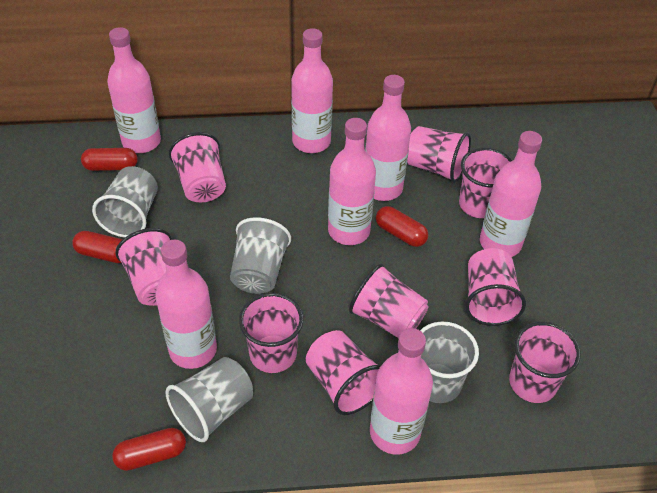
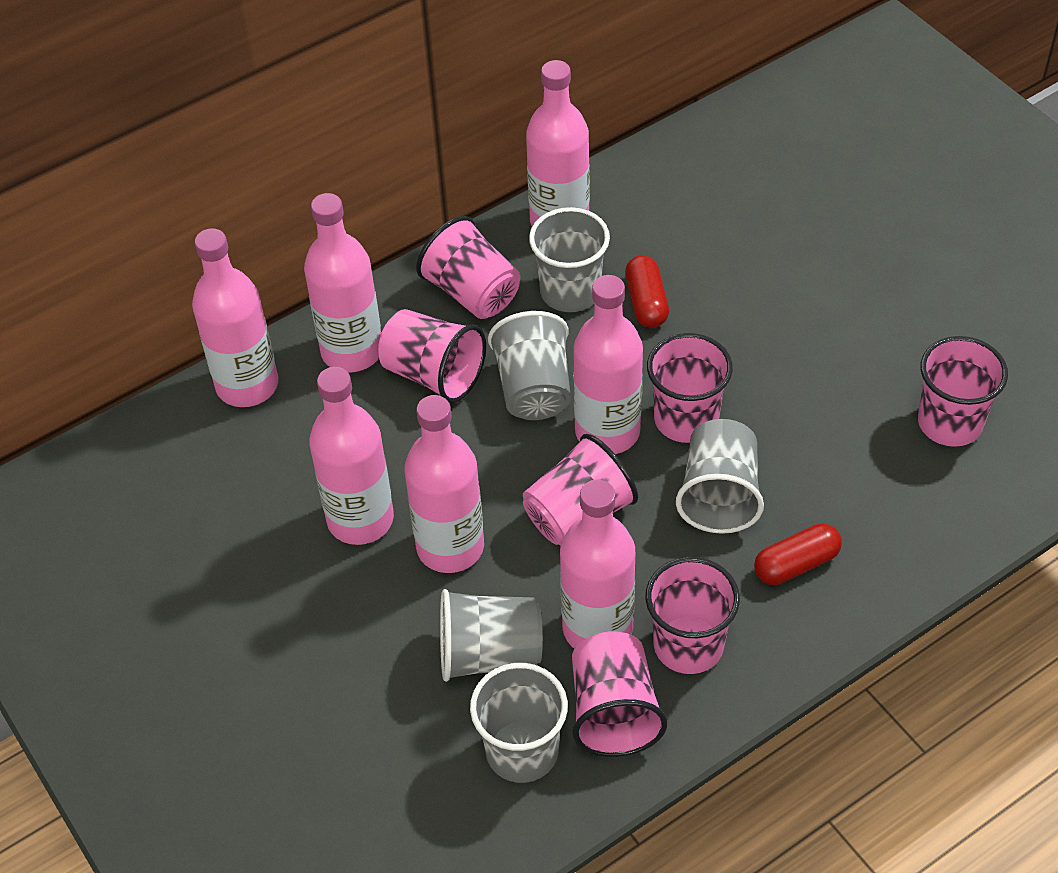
grey cup: 4 -> 5
pink cup: 9 -> 7
red capsule: 4 -> 2

